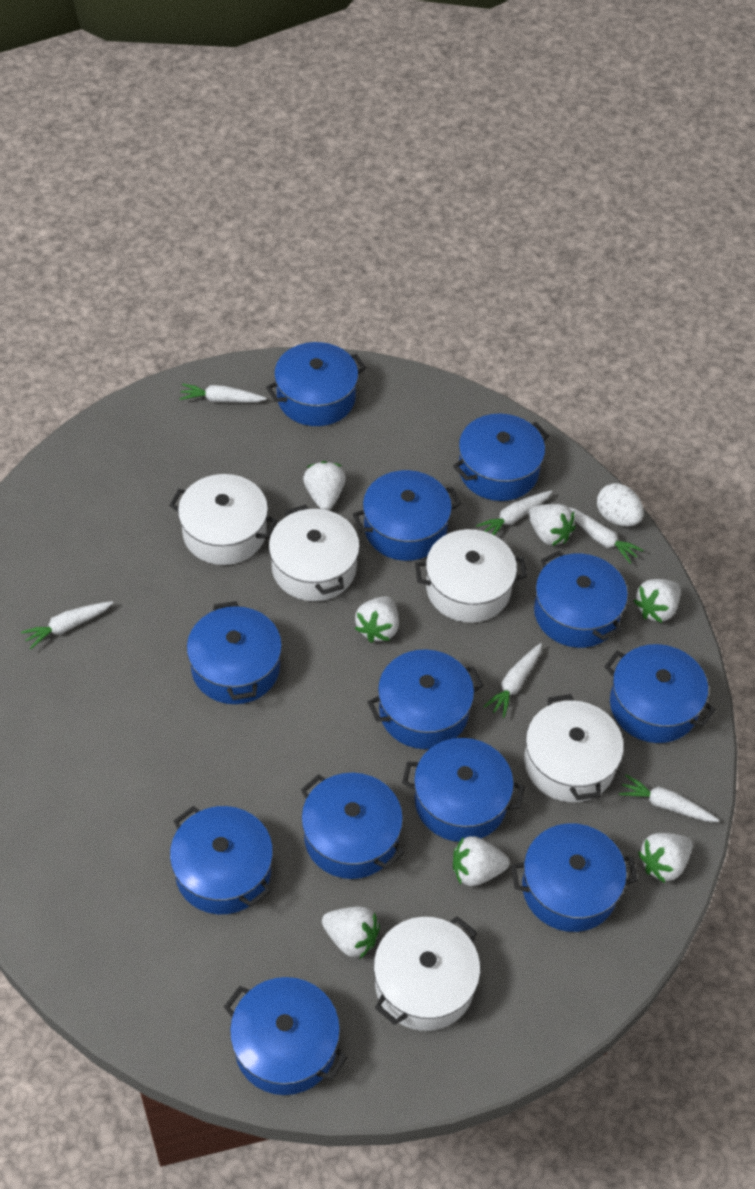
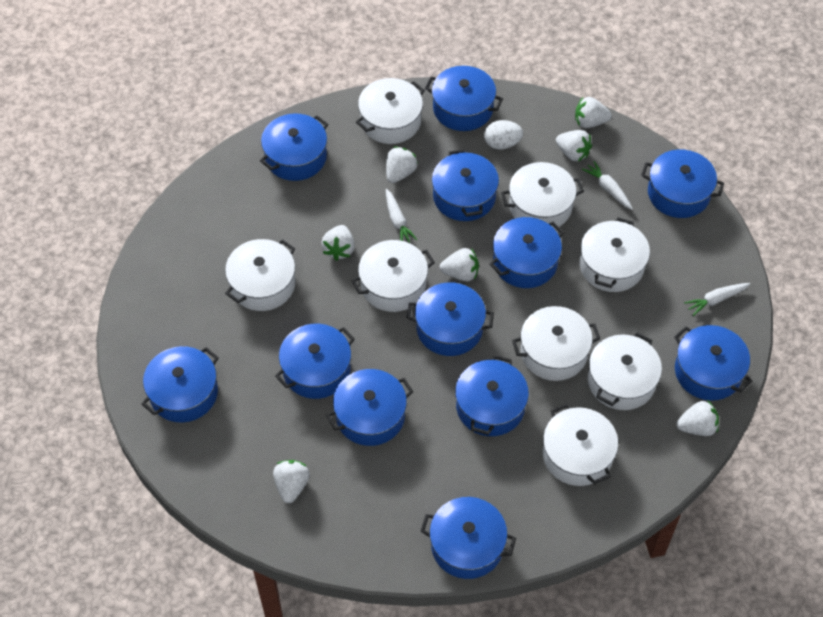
white carrot: 6 -> 3
white pot: 5 -> 8

